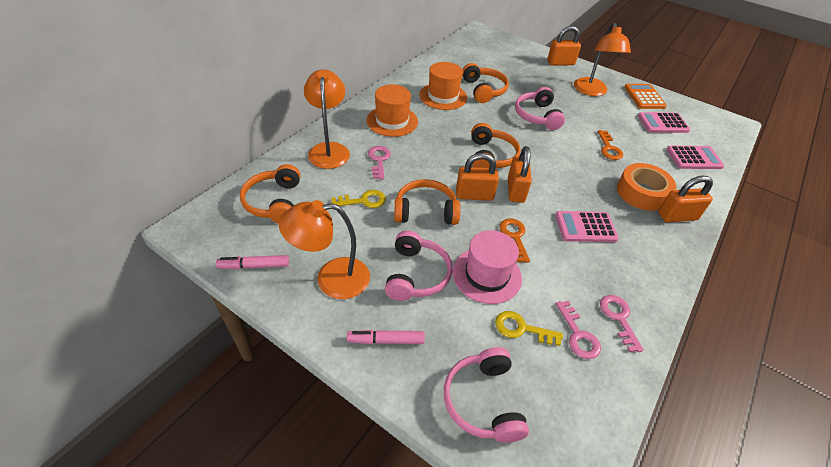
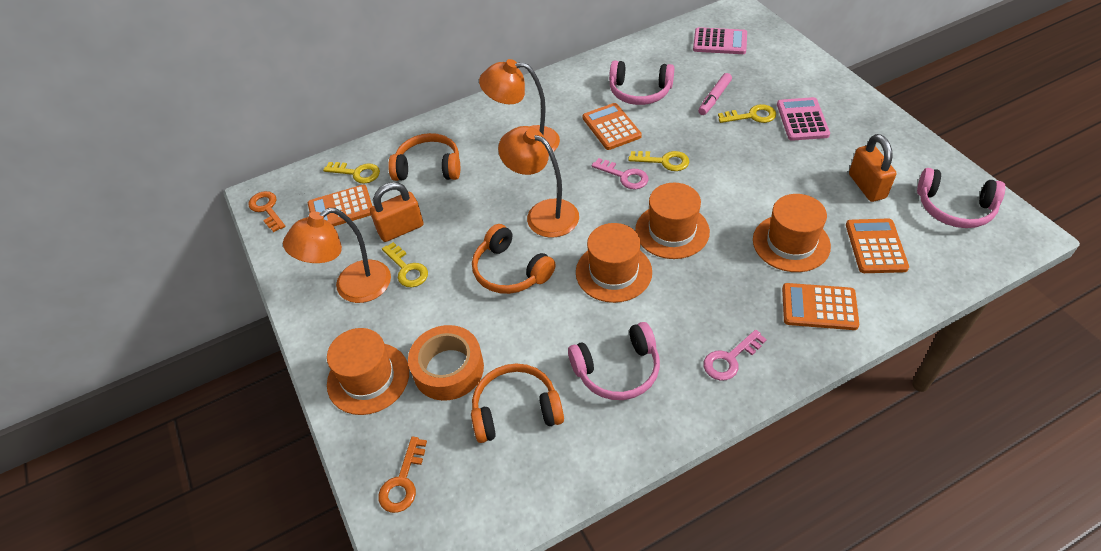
orange calculator: 1 -> 4
orange hat: 2 -> 4
orange headphones: 4 -> 3
orange padlock: 4 -> 2
pink calculator: 3 -> 2
pink hat: 1 -> 0
pink key: 3 -> 2
pink marker: 2 -> 1
yellow key: 2 -> 4

